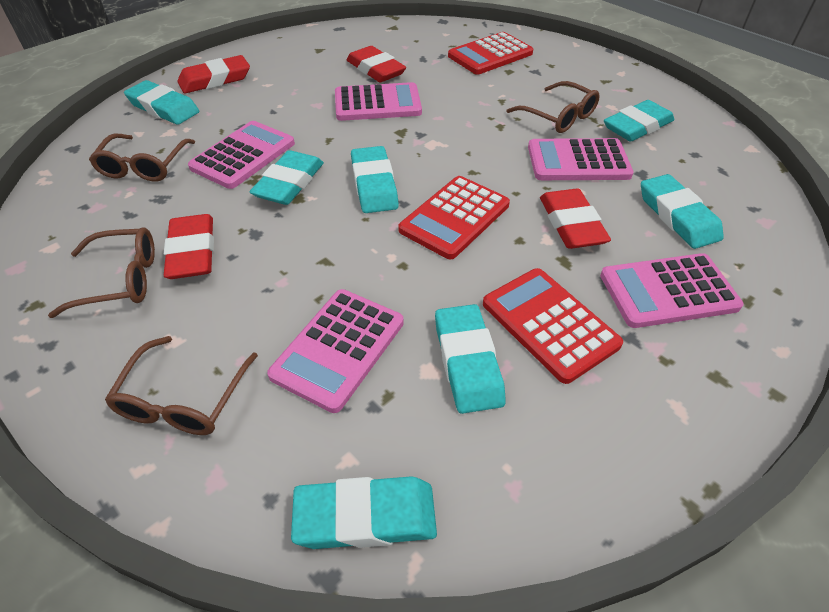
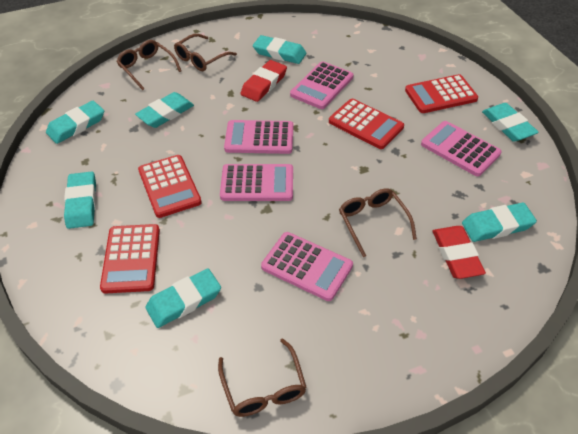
red calculator: 3 -> 4
red eraser: 4 -> 2

